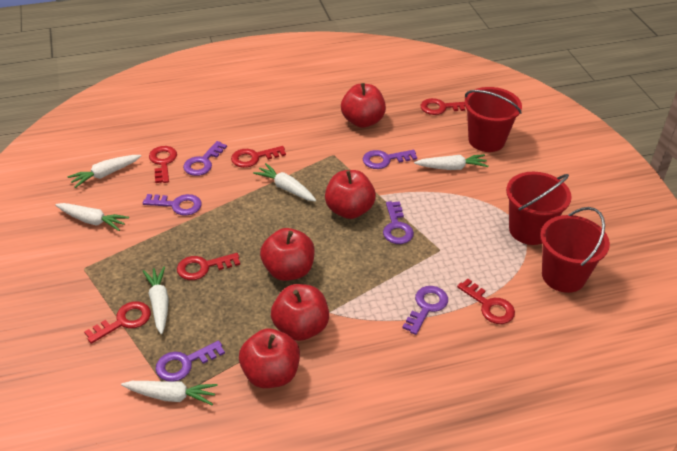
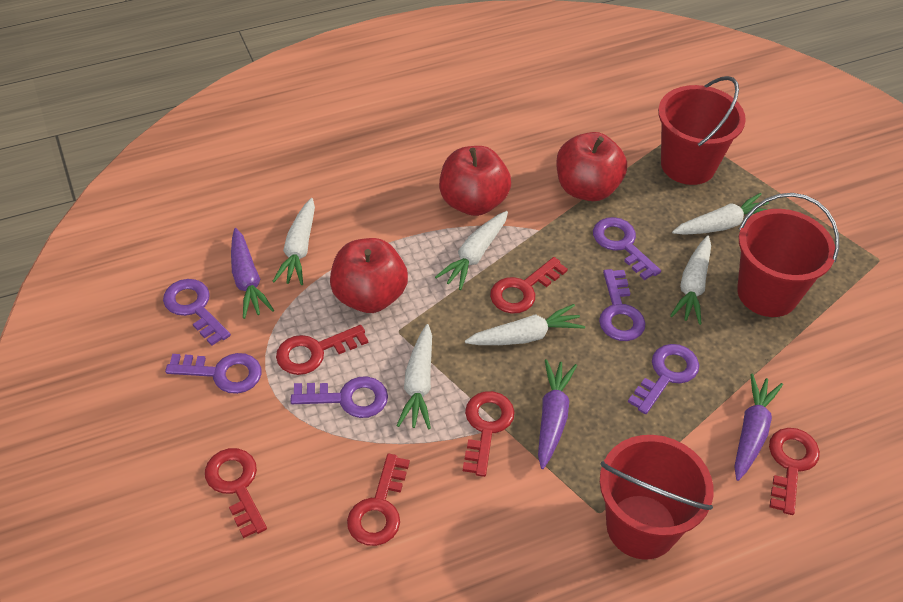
purple carrot: 0 -> 3
red apple: 5 -> 3

